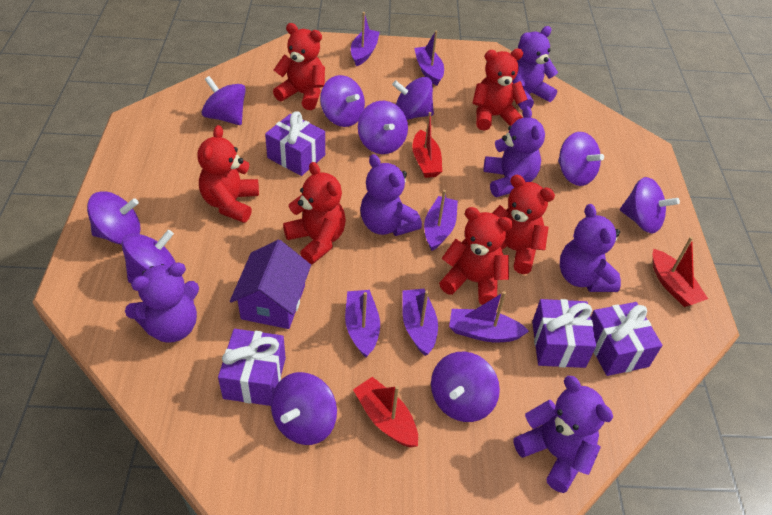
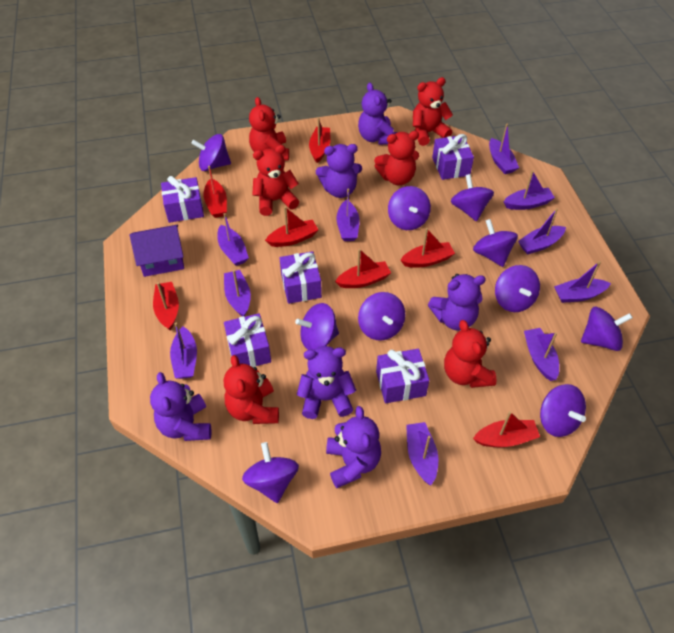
purple boat: 6 -> 10
purple gift: 4 -> 5
red boat: 3 -> 7

